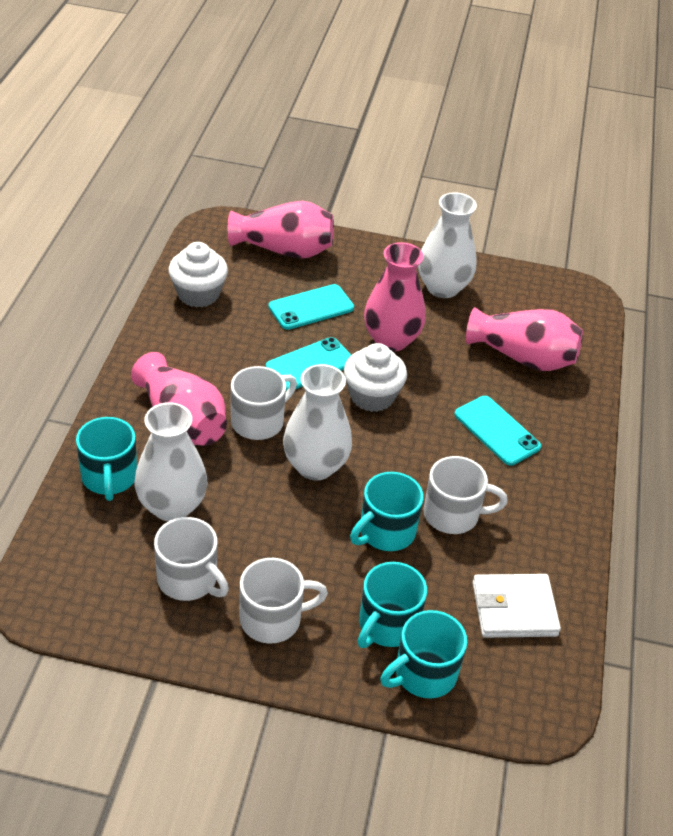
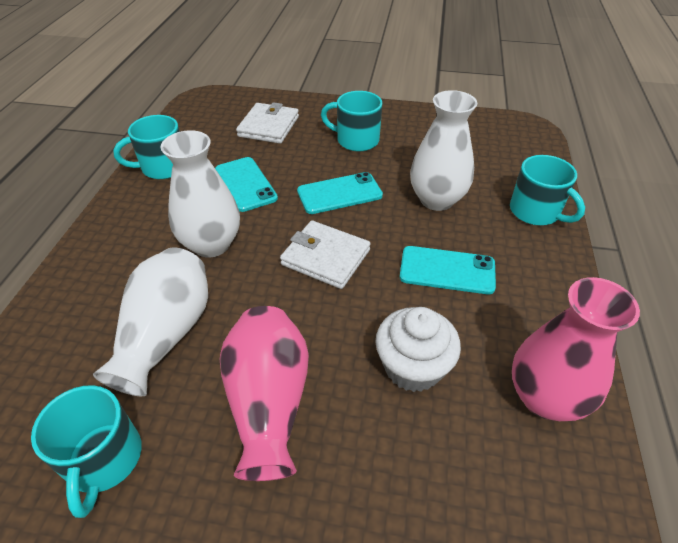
pink vase: 4 -> 2
white cupcake: 2 -> 1
white mug: 4 -> 0
white wallet: 1 -> 2

